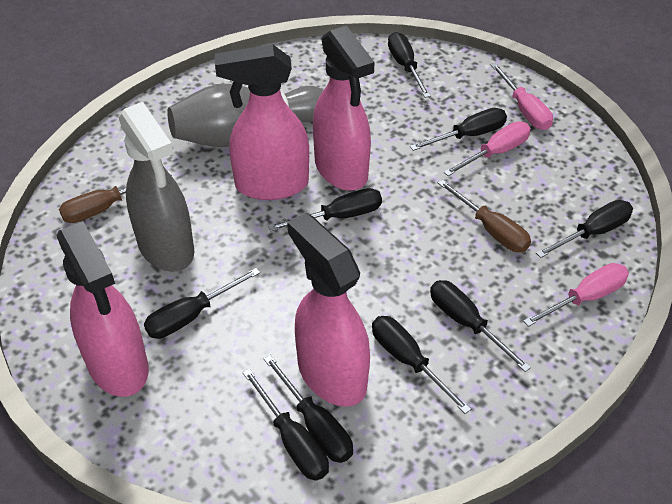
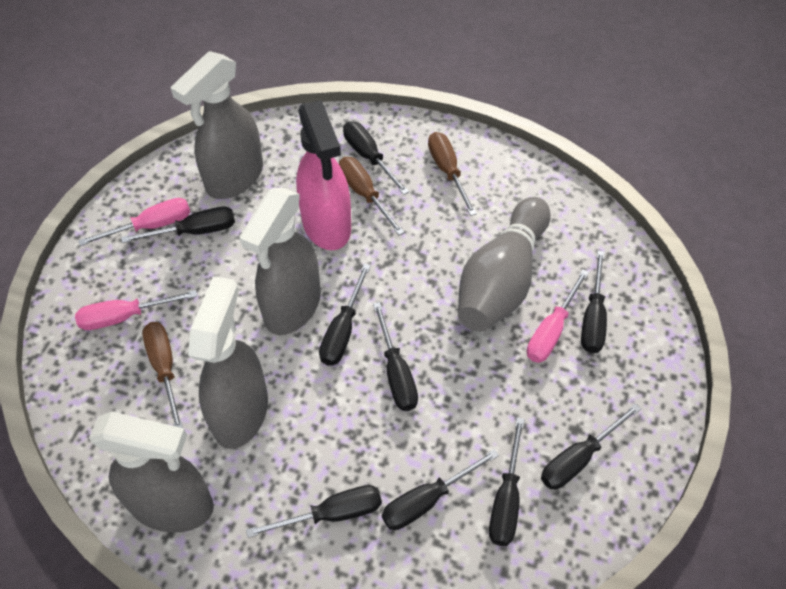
brown screwdriver: 2 -> 3
grey spray bottle: 1 -> 4
pink spray bottle: 4 -> 1

